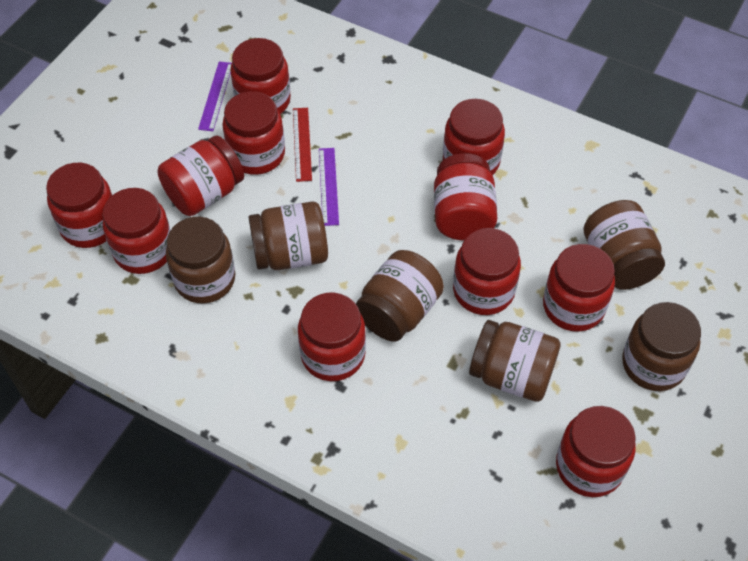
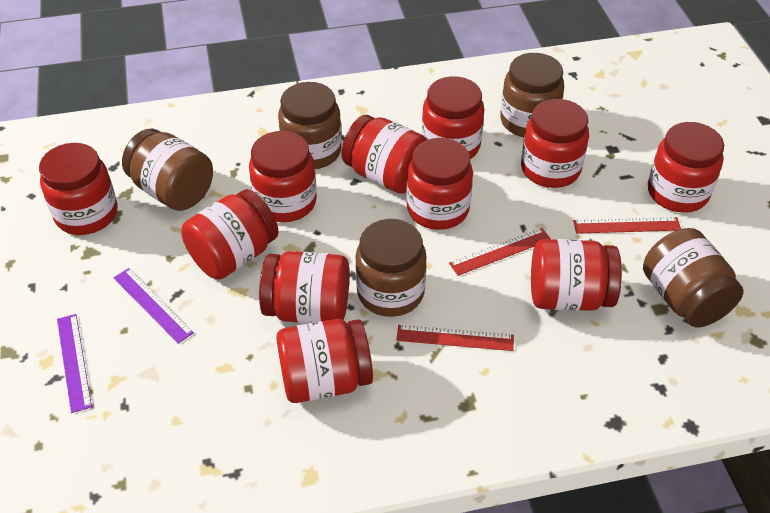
brown jar: 6 -> 5
red ruler: 1 -> 3

